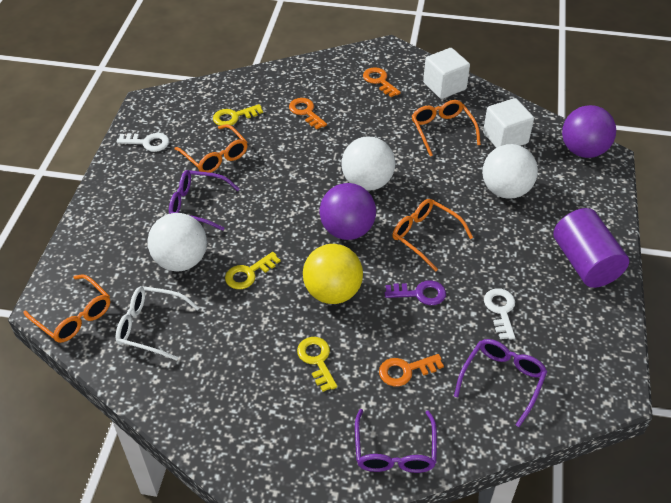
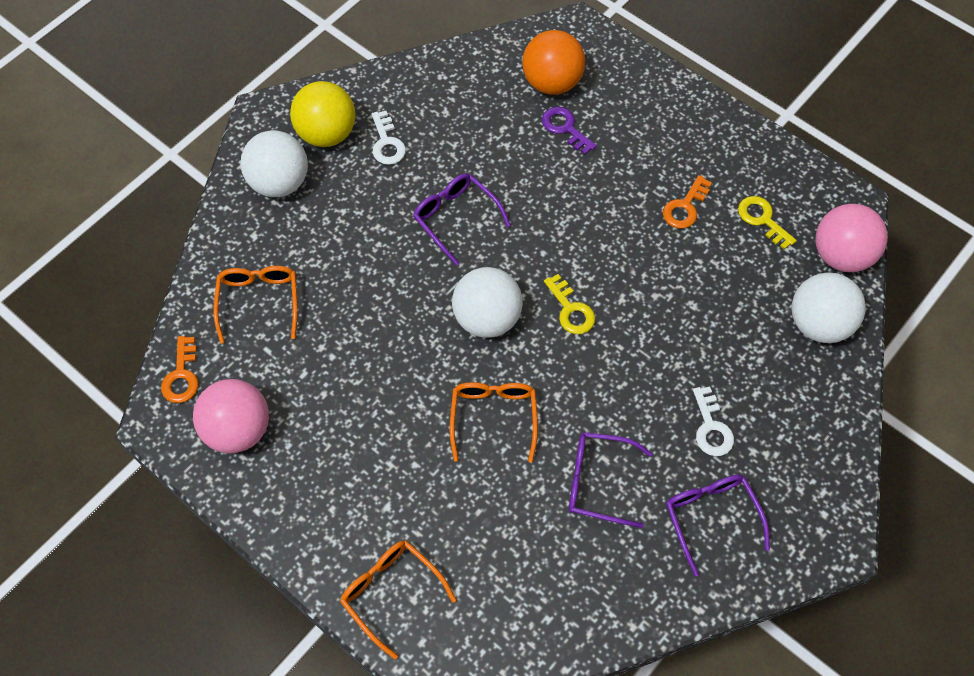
orange ball: 0 -> 1
orange glasses: 4 -> 3
orange key: 3 -> 2
pink ball: 0 -> 2
purple ball: 2 -> 0
purple cylinder: 1 -> 0
white cube: 2 -> 0
white glasses: 1 -> 0
yellow key: 3 -> 2

